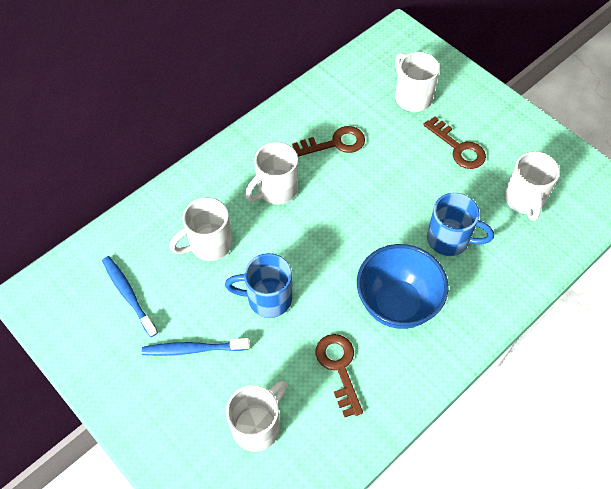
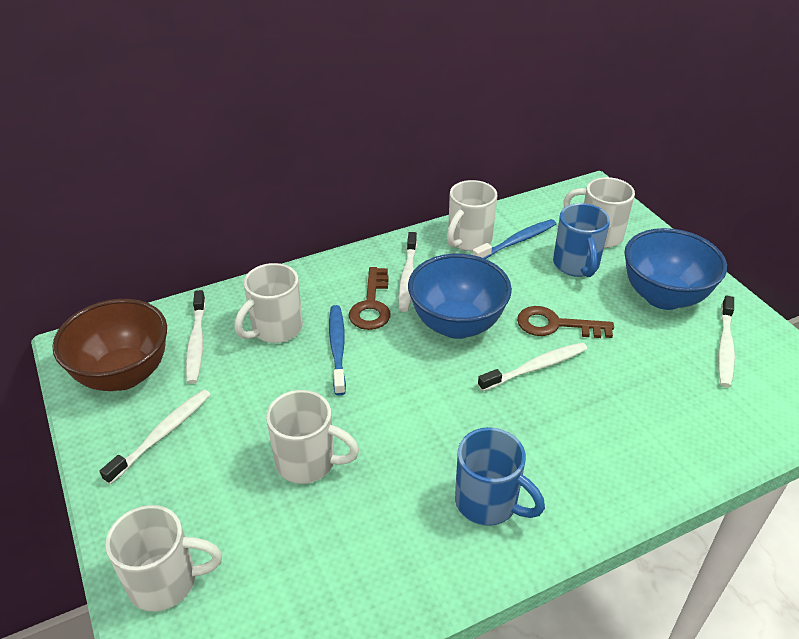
blue bowl: 1 -> 2
brown bowl: 0 -> 1
brown key: 3 -> 2
white toothbrush: 0 -> 5

